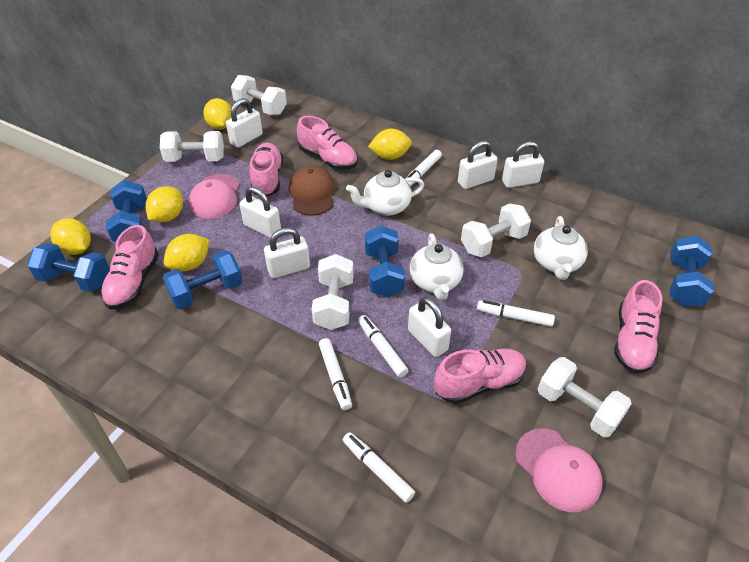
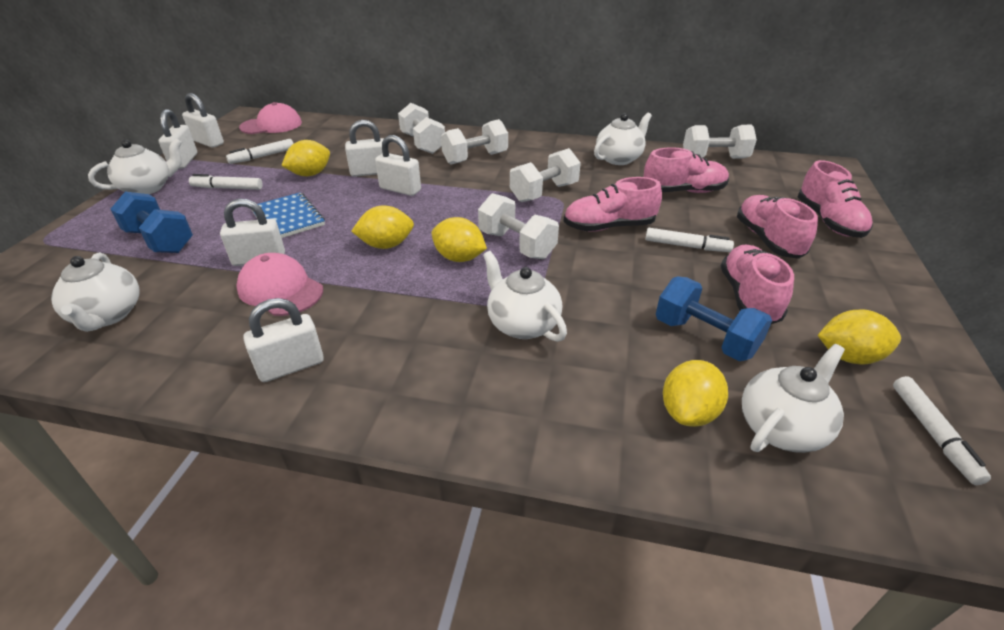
blue dumbbell: 5 -> 2
blue notebook: 0 -> 1
brown cap: 1 -> 0
white marker: 5 -> 4
white teapot: 3 -> 5

